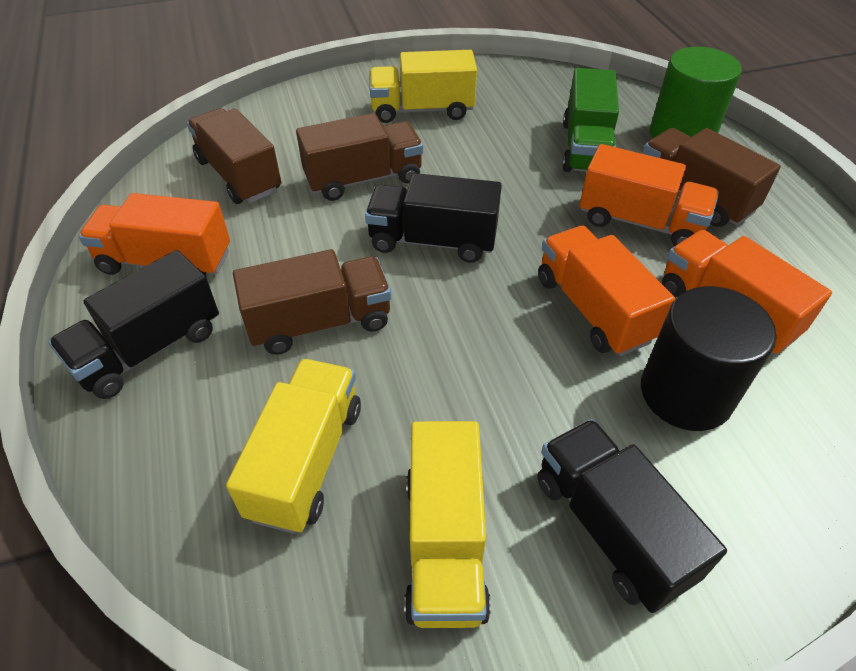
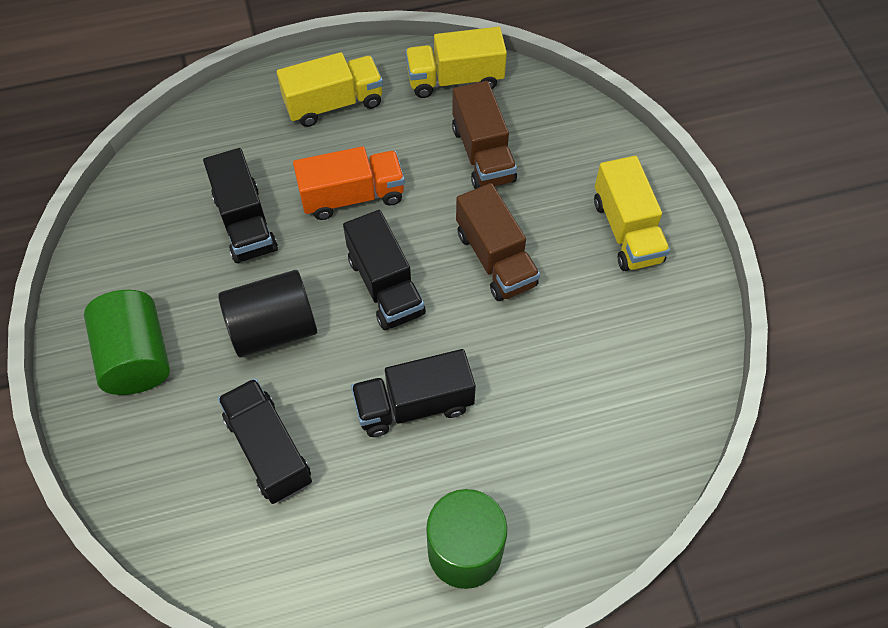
black truck: 3 -> 4
brown truck: 4 -> 2
green cylinder: 1 -> 2
green truck: 1 -> 0
orange truck: 4 -> 1

